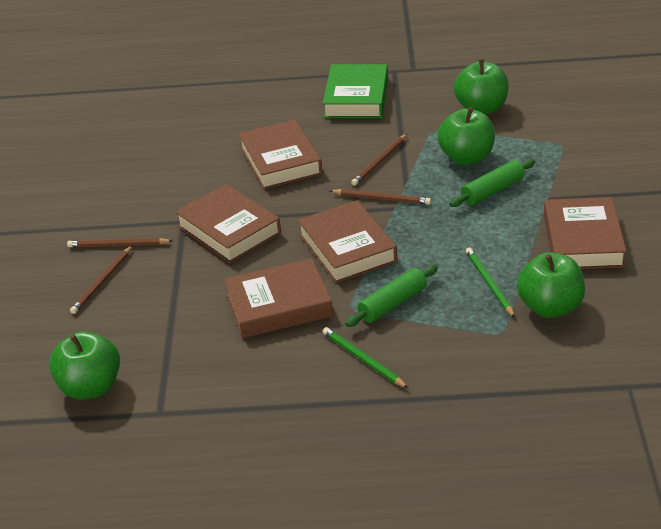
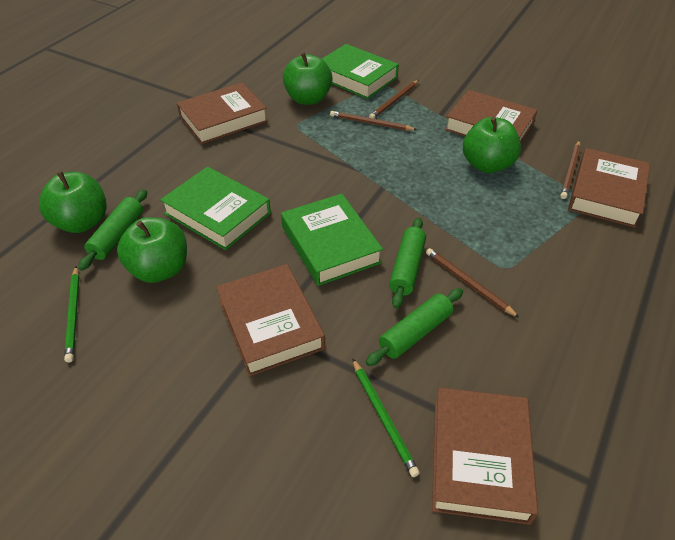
green book: 1 -> 3
green rolling pin: 2 -> 3

